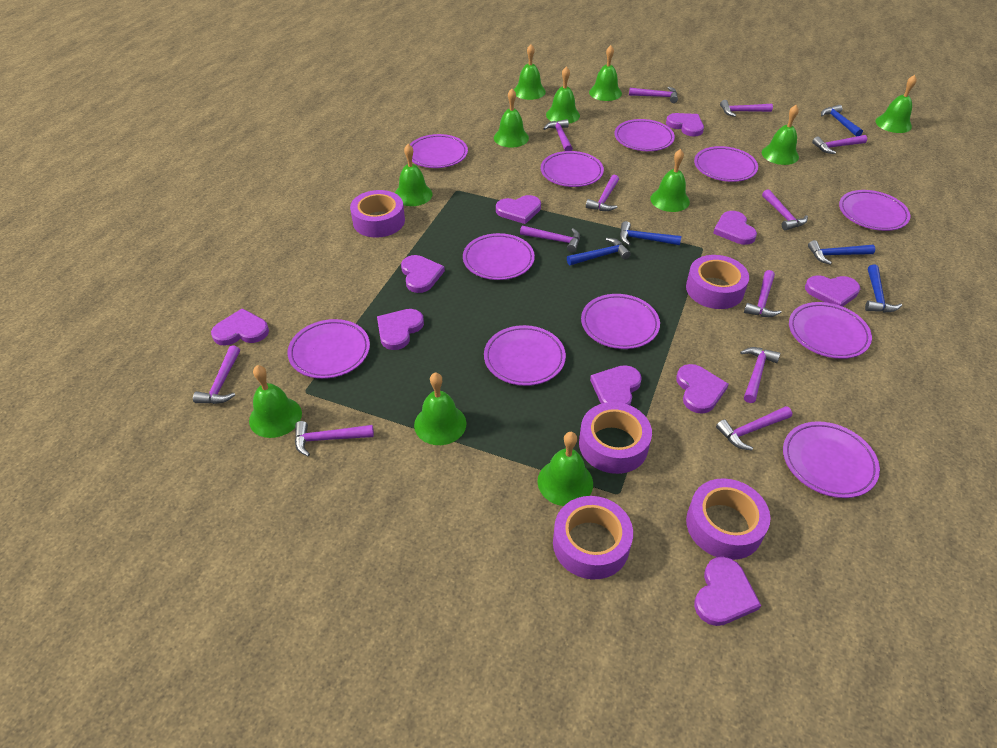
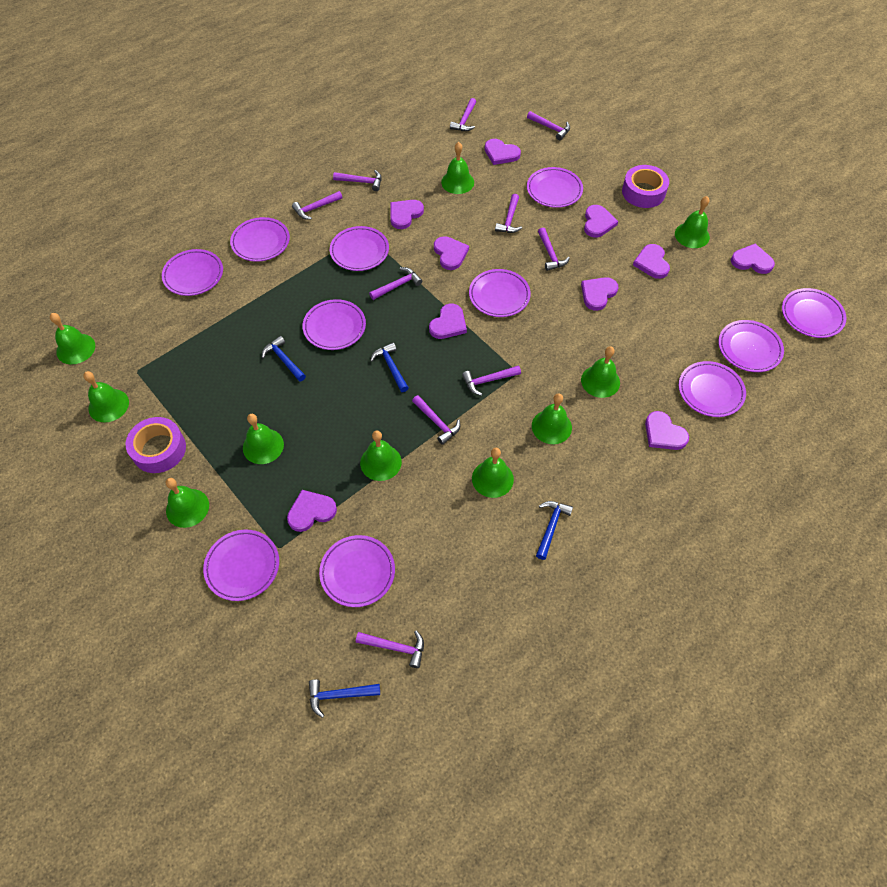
blue hammer: 5 -> 4
green bell: 11 -> 10
purple hammer: 12 -> 10
purple tape: 5 -> 2

